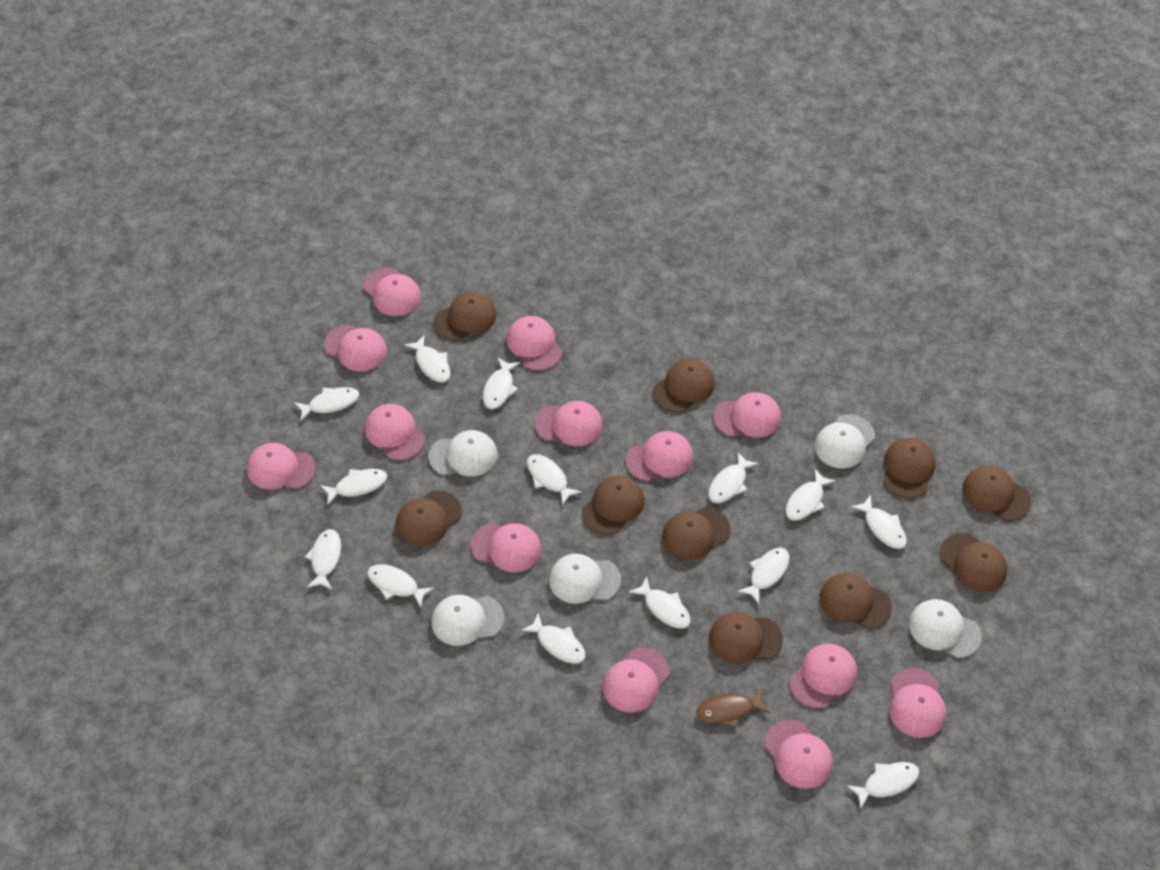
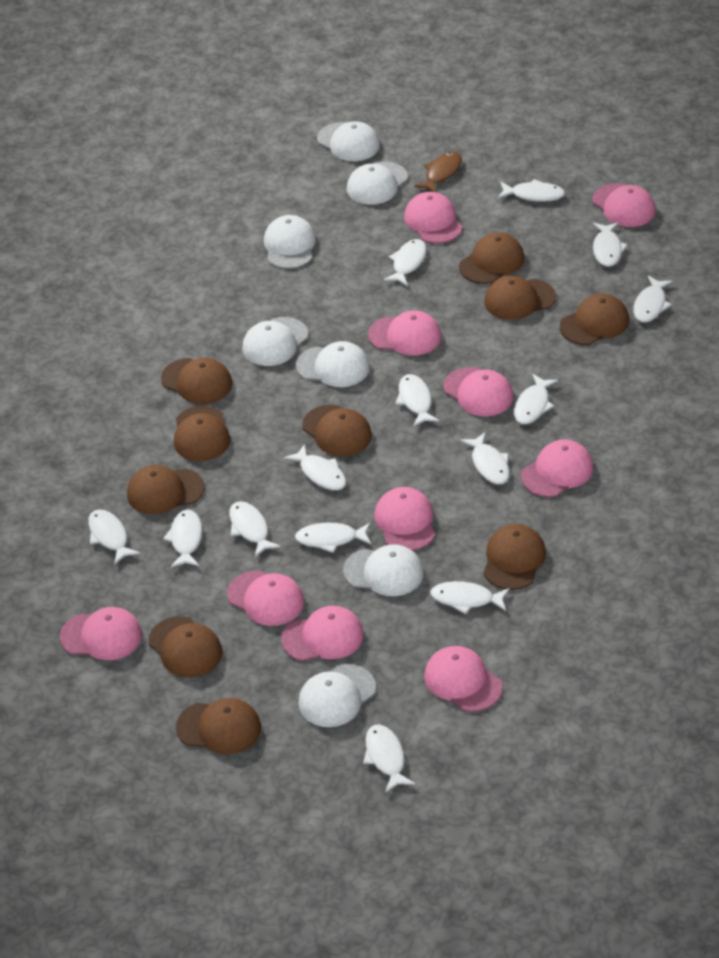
pink cap: 13 -> 10
white cap: 5 -> 7

